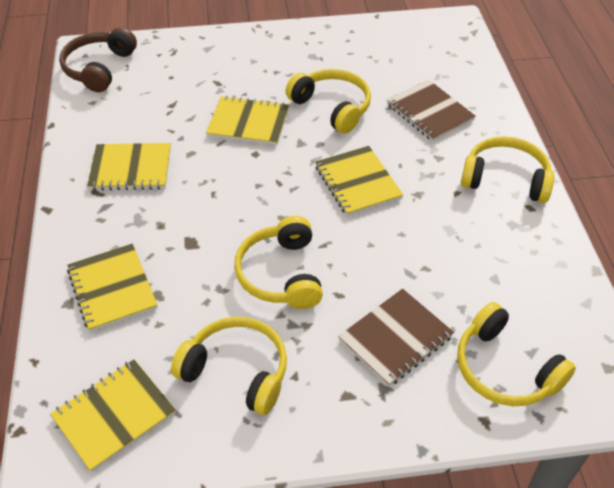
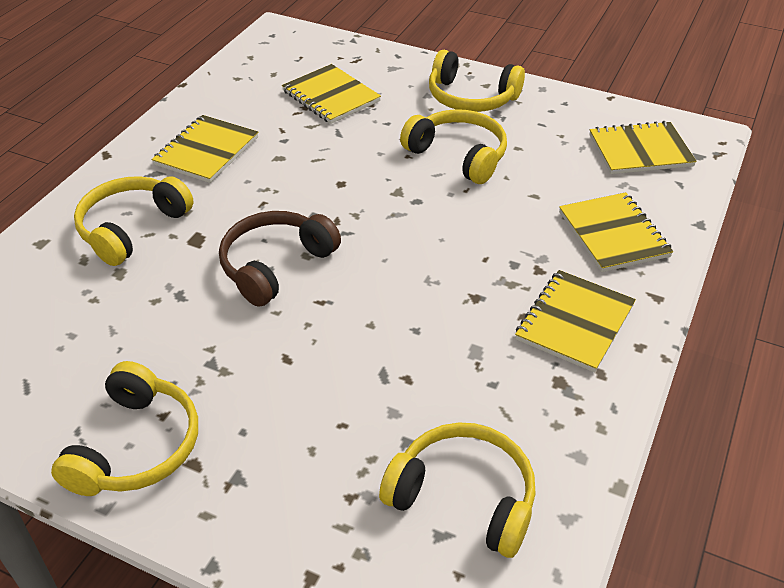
brown notebook: 2 -> 0

